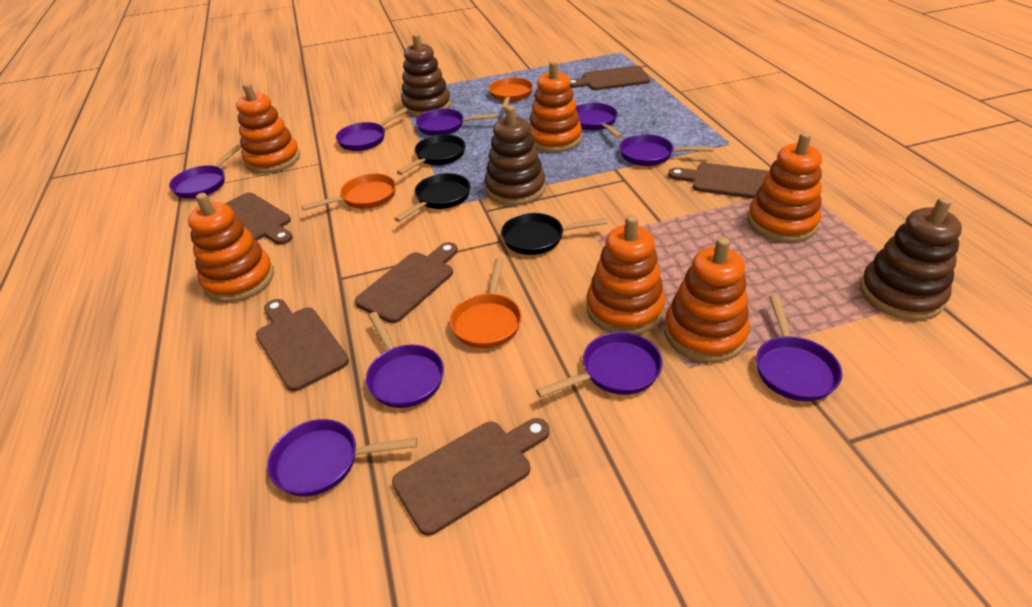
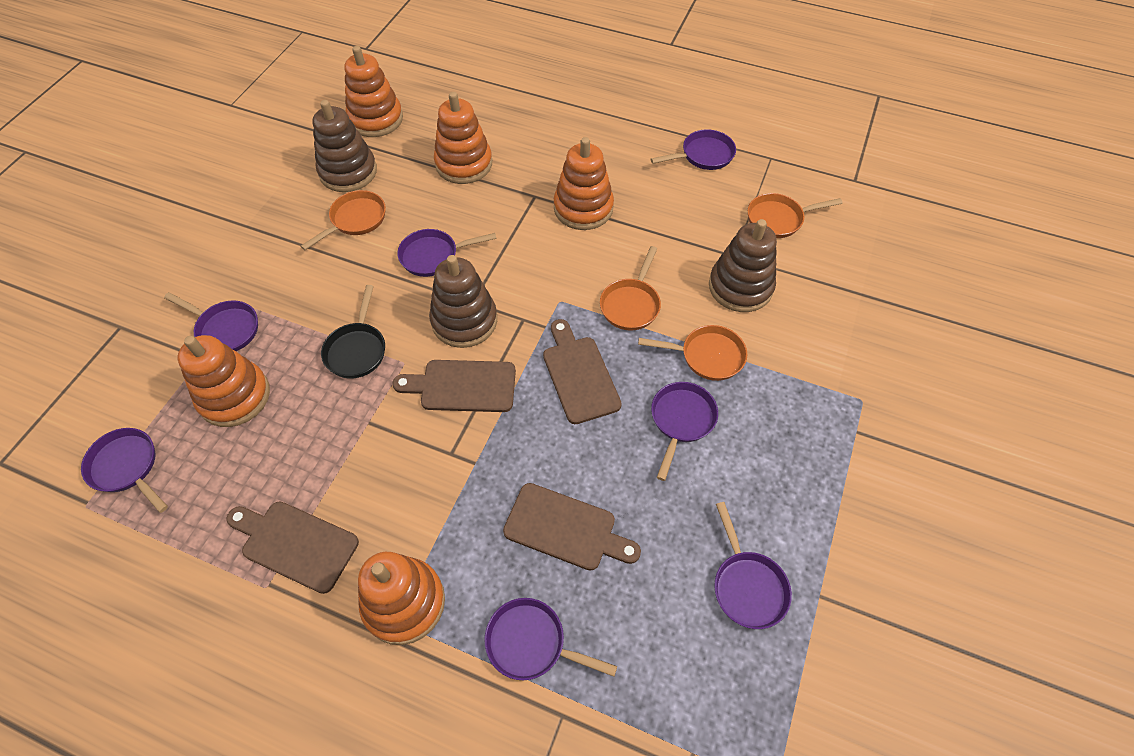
black pan: 3 -> 1
brown cutting board: 6 -> 4
orange pan: 3 -> 4
orange stacking toy: 6 -> 5
purple pan: 9 -> 7

